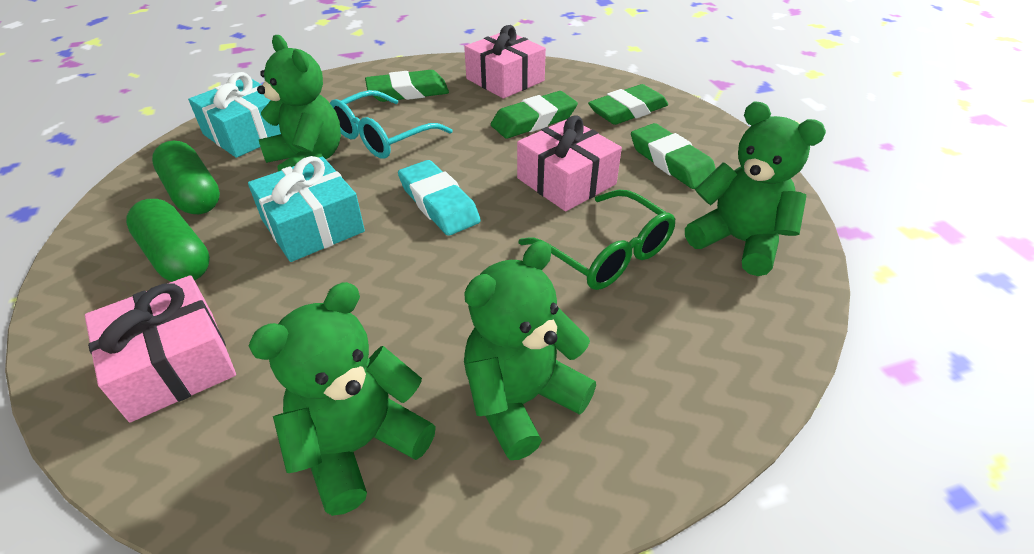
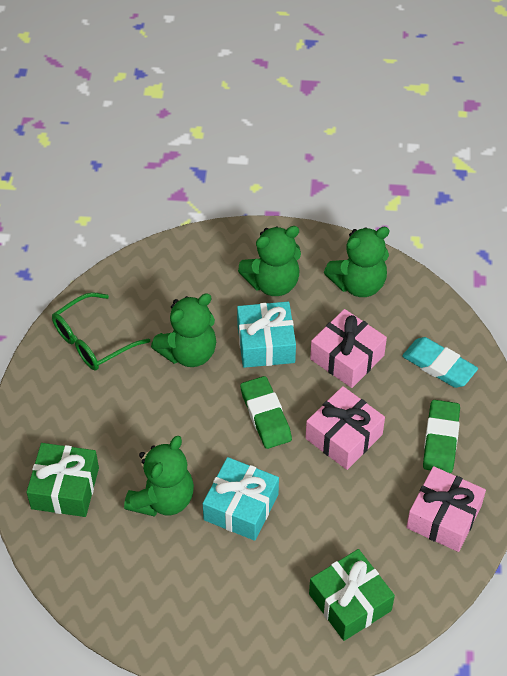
green capsule: 2 -> 0
green eraser: 4 -> 2
green gift: 0 -> 2
turquoise glasses: 1 -> 0

